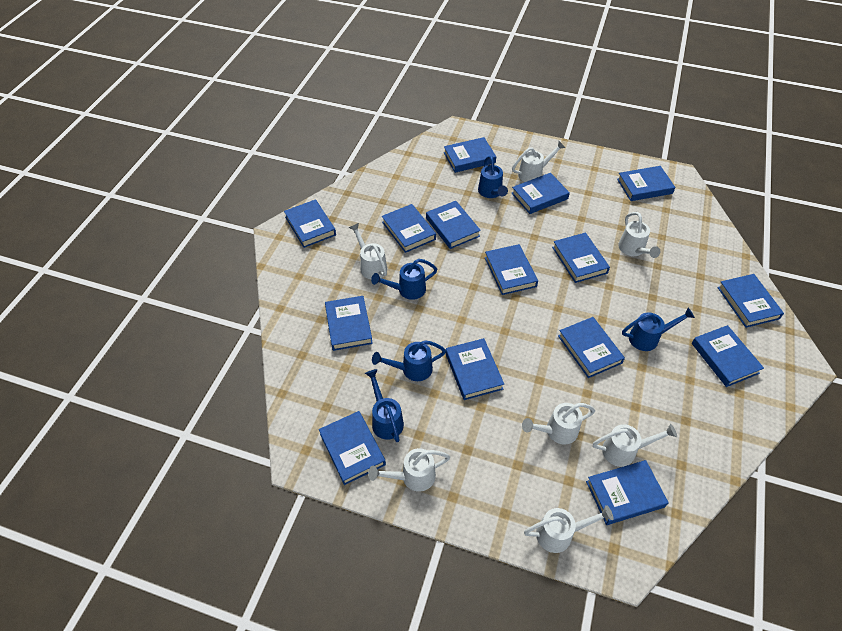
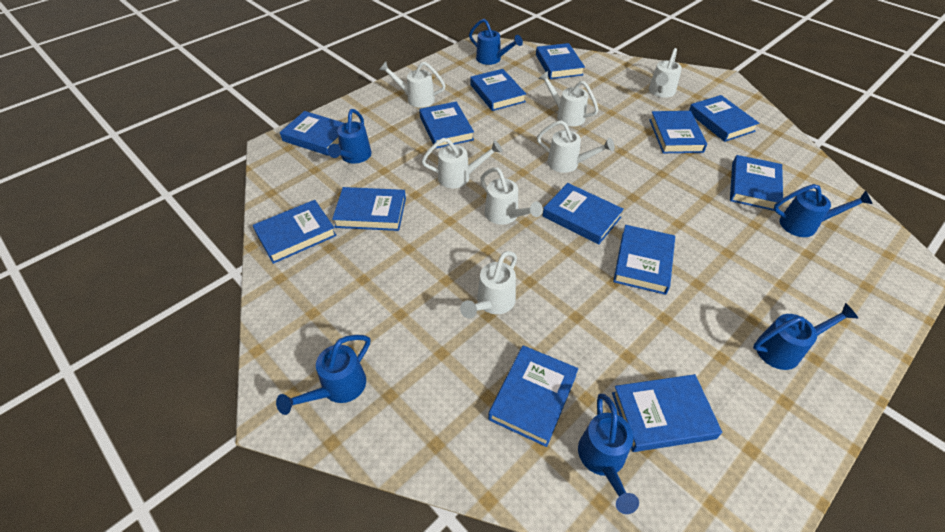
blue book: 15 -> 13
blue watering can: 5 -> 6

